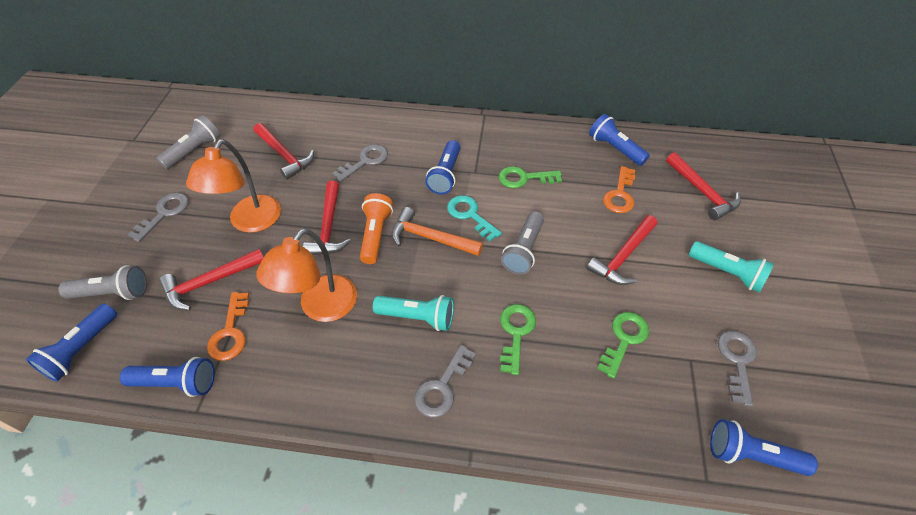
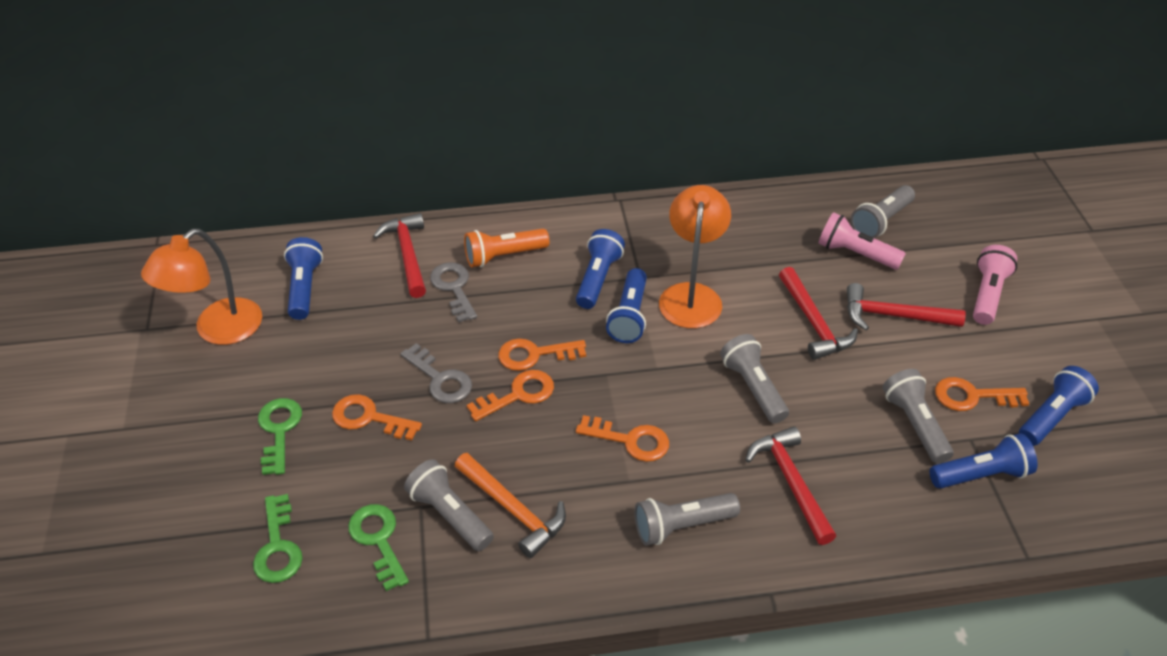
grey flashlight: 3 -> 5
grey key: 4 -> 2
orange key: 2 -> 5
pink flashlight: 0 -> 2
red hammer: 5 -> 4
turquoise flashlight: 2 -> 0
turquoise key: 1 -> 0

